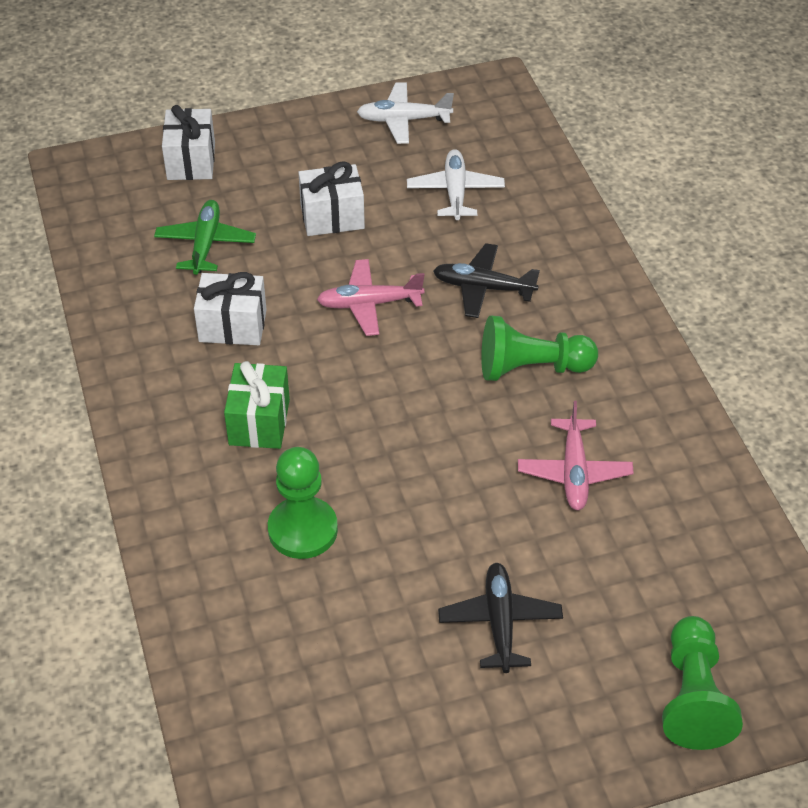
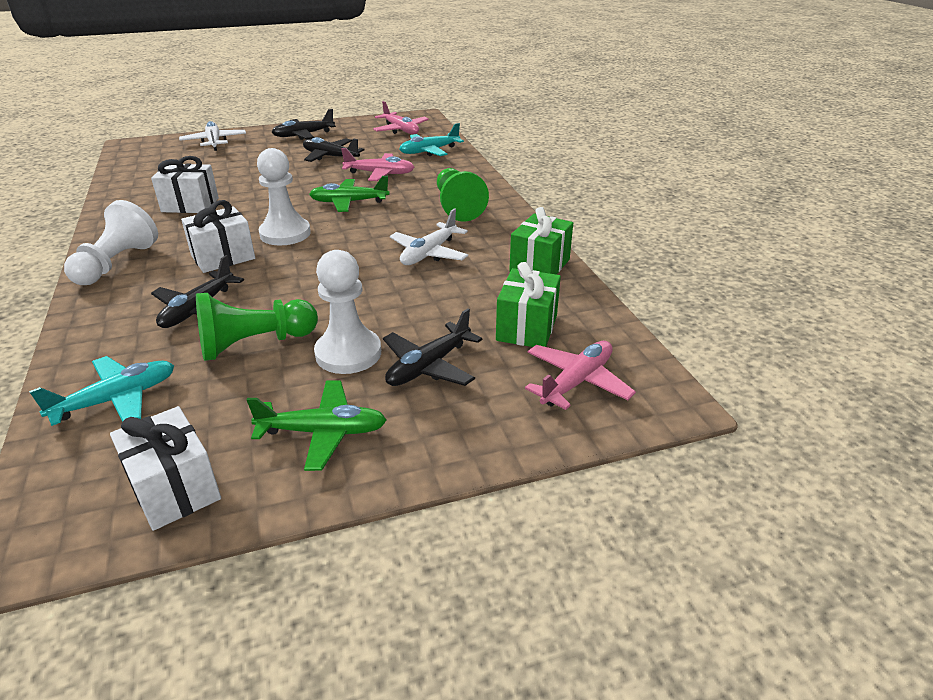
black plane: 2 -> 4
green gift: 1 -> 2
green pawn: 3 -> 2
green plane: 1 -> 2
pink plane: 2 -> 3
turquoise plane: 0 -> 2
white pawn: 0 -> 3

